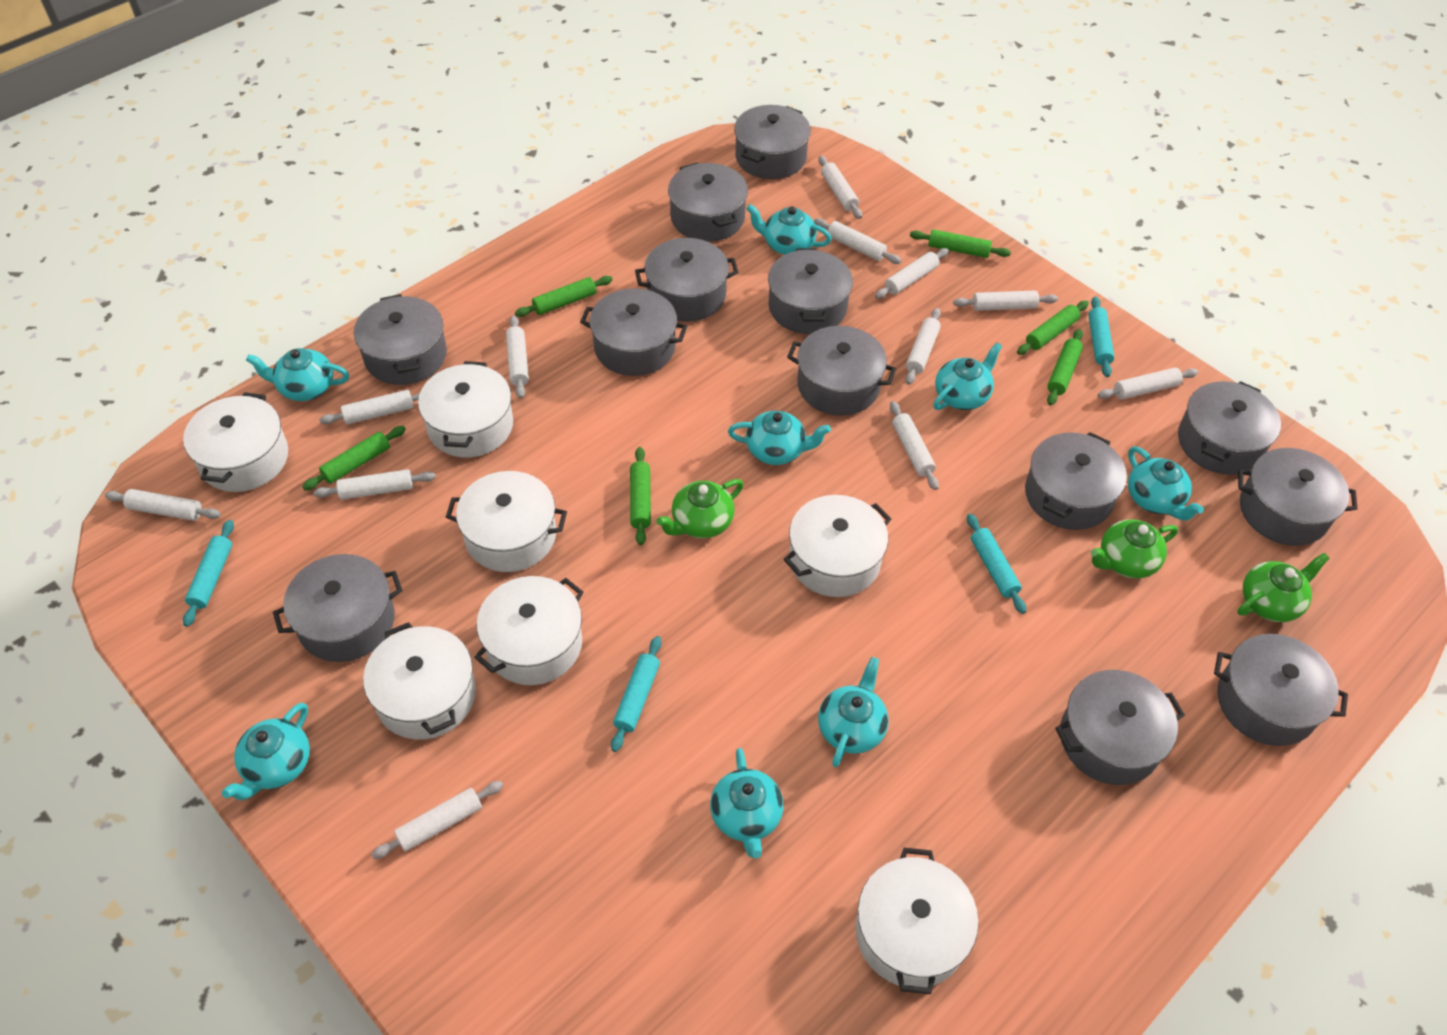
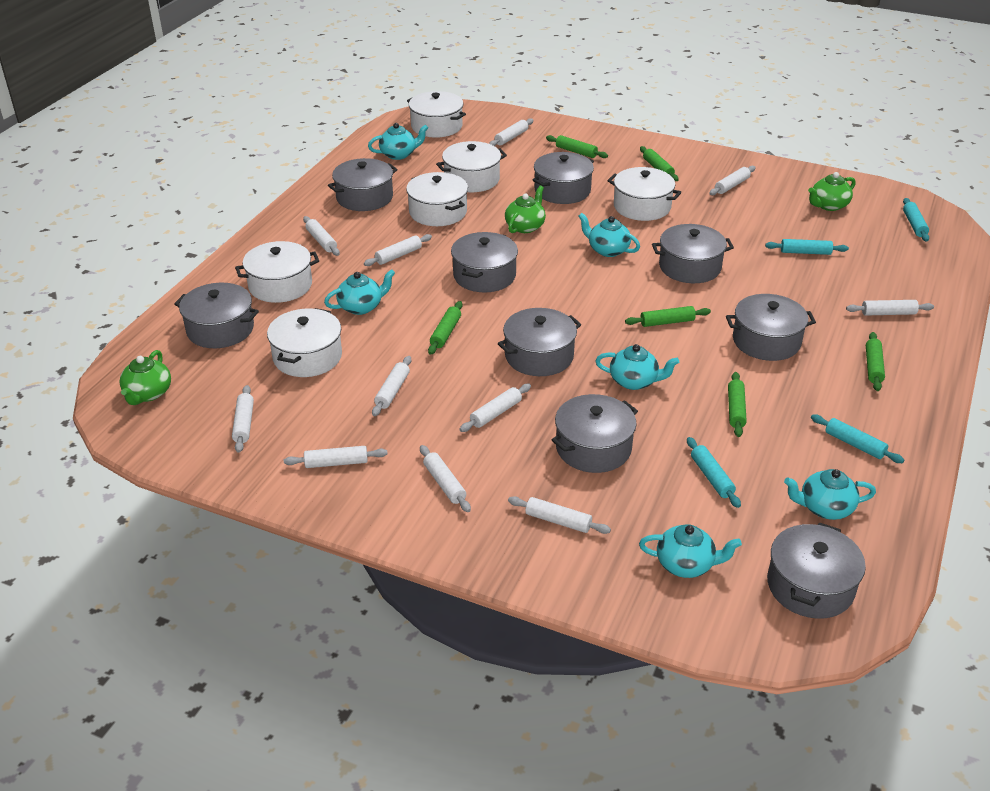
grey pot: 13 -> 9
turquoise teapot: 8 -> 6
white pot: 7 -> 6
white rolling pin: 12 -> 11

